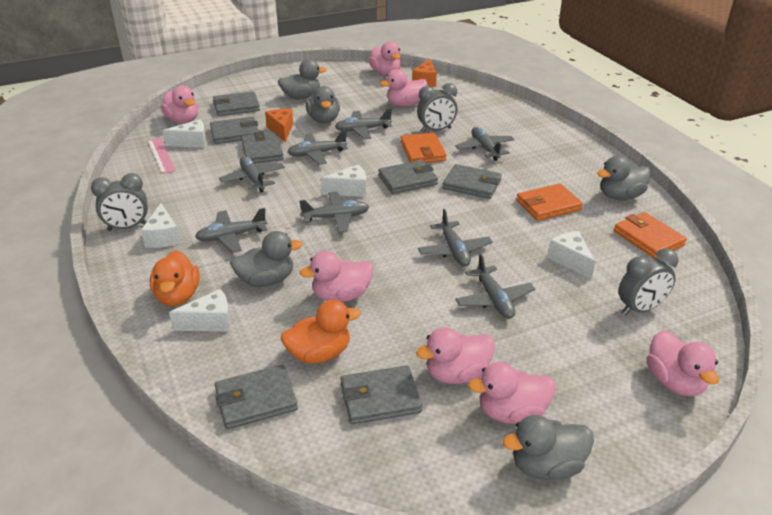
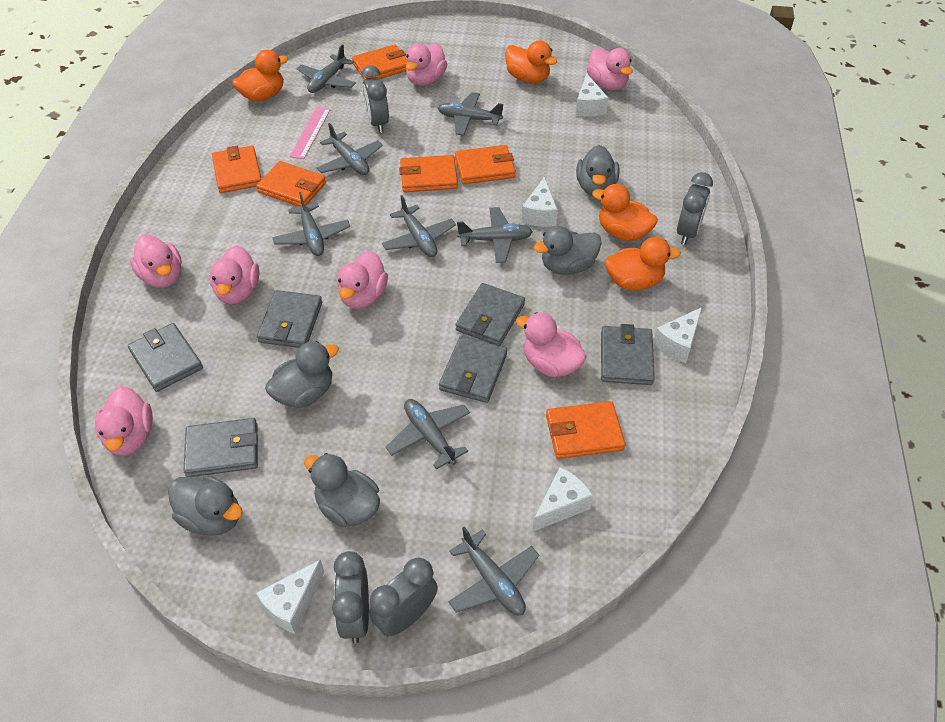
grey clock: 3 -> 4
grey wallet: 7 -> 6
orange cheese: 2 -> 0
orange duck: 2 -> 4
orange wallet: 3 -> 6

